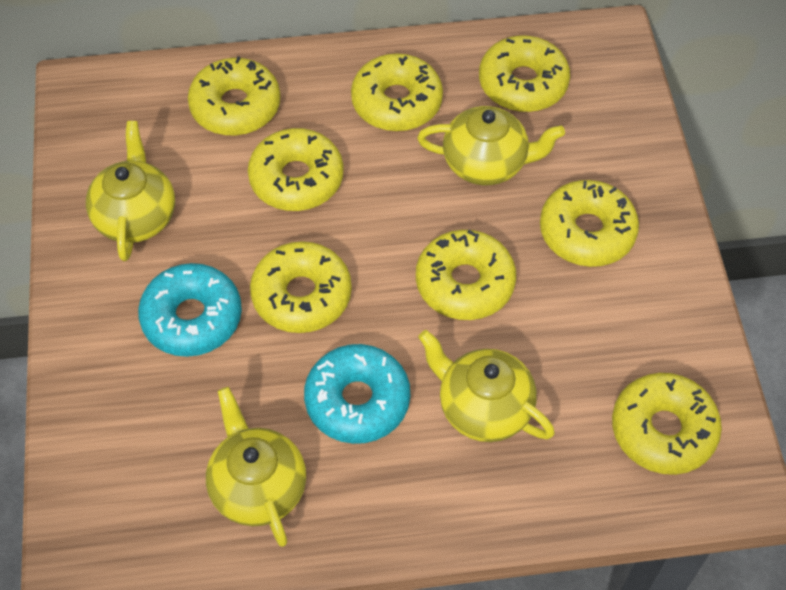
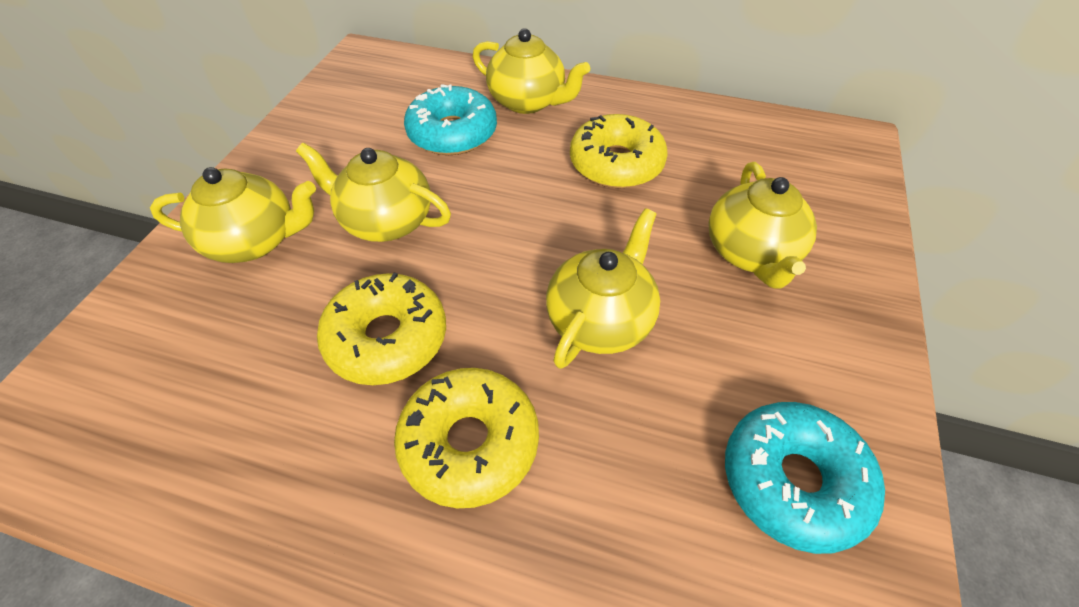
yellow donut: 8 -> 3
yellow teapot: 4 -> 5

